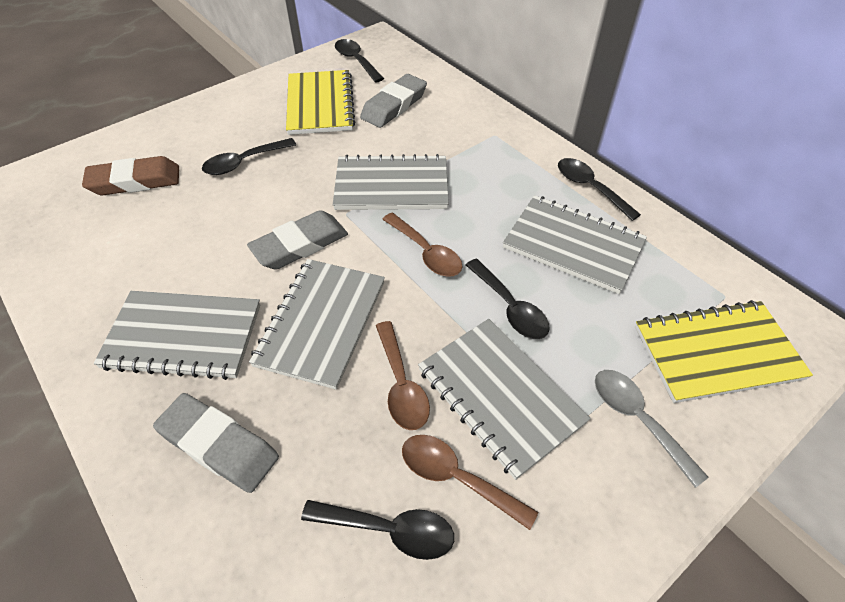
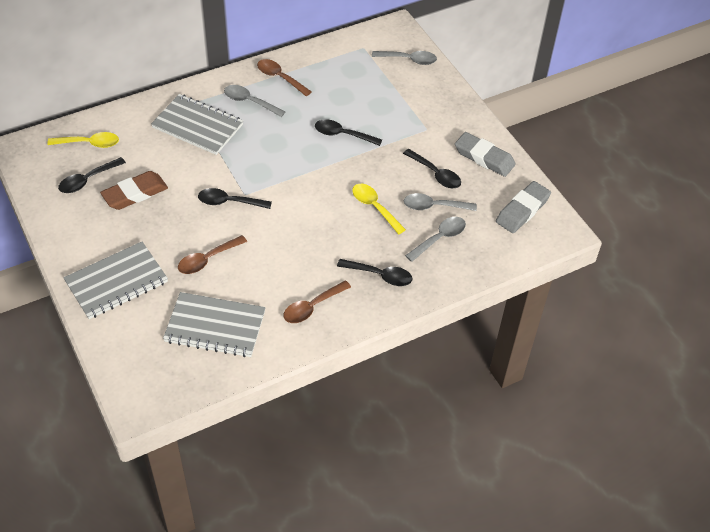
grey eraser: 3 -> 2
grey notebook: 5 -> 3
grey spoon: 1 -> 4
yellow notebook: 2 -> 0
yellow spoon: 0 -> 2

